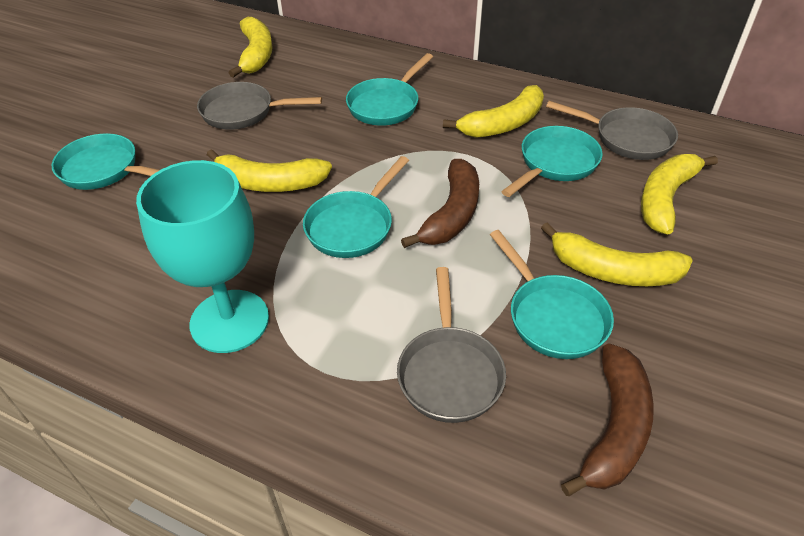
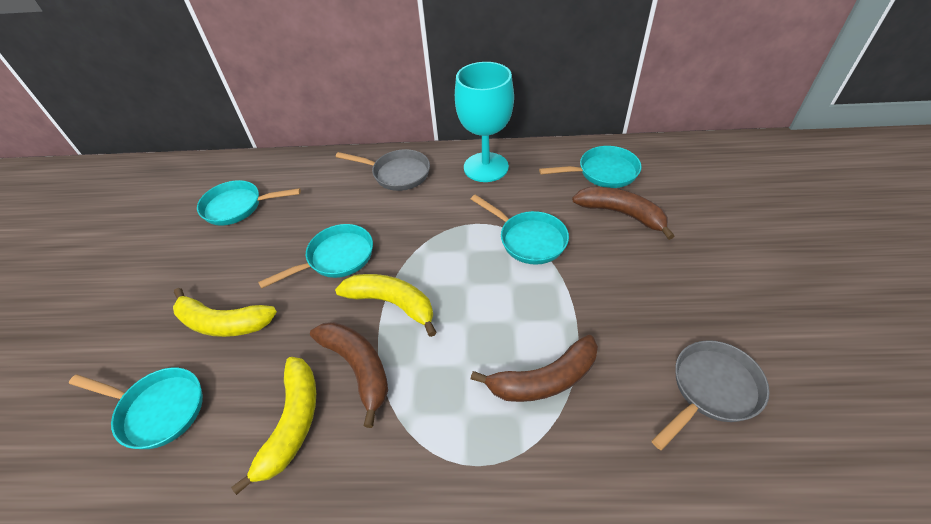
brown banana: 2 -> 3
grey pan: 3 -> 2
yellow banana: 5 -> 3

